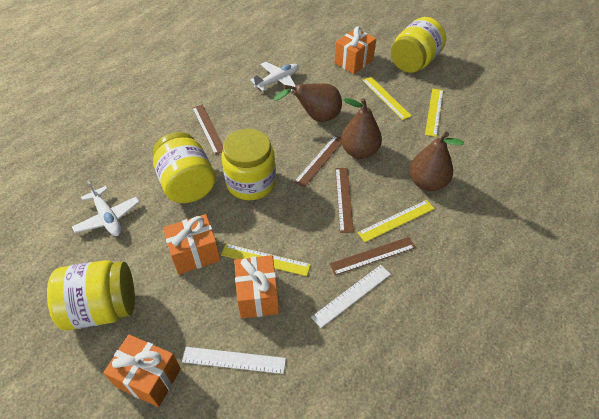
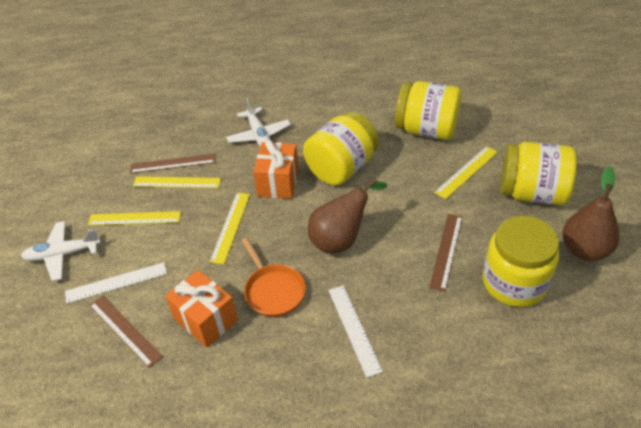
brown pear: 3 -> 2
brown ruler: 4 -> 3
orange gift: 4 -> 2
orange pan: 0 -> 1

